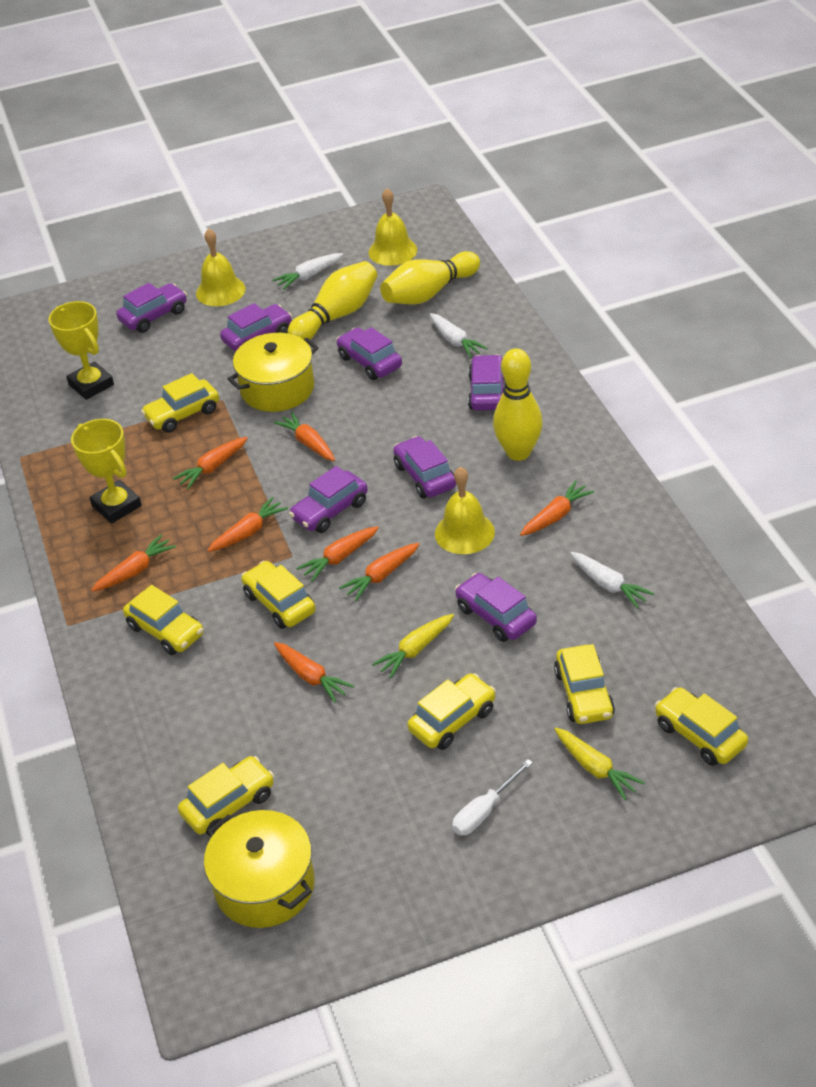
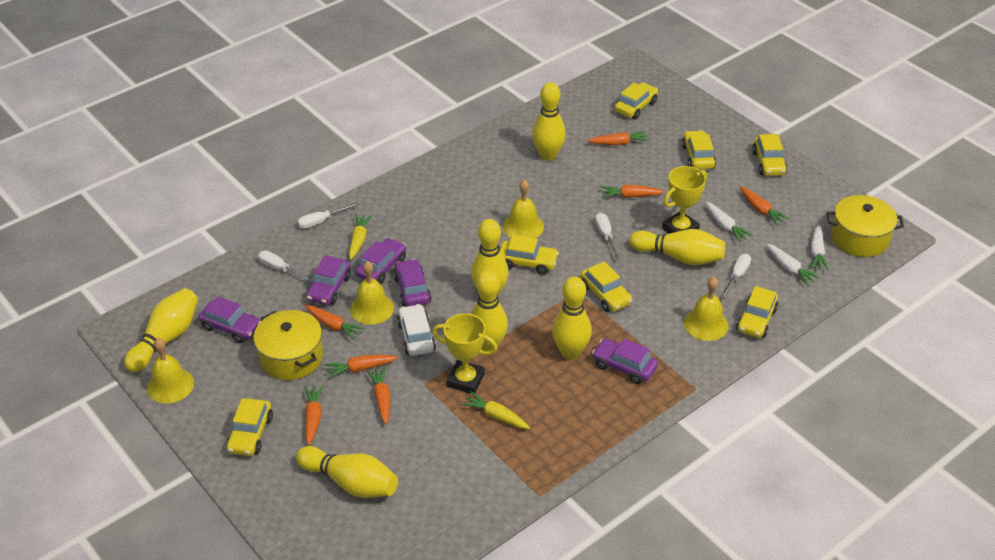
orange carrot: 8 -> 7
purple car: 7 -> 5
white car: 0 -> 1
white screwdriver: 1 -> 4
yellow bell: 3 -> 4
yellow bowling pin: 3 -> 7

